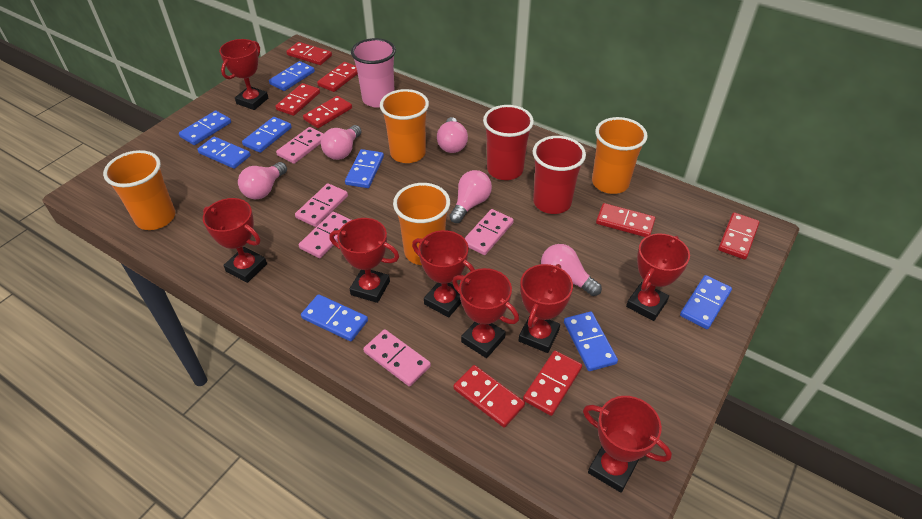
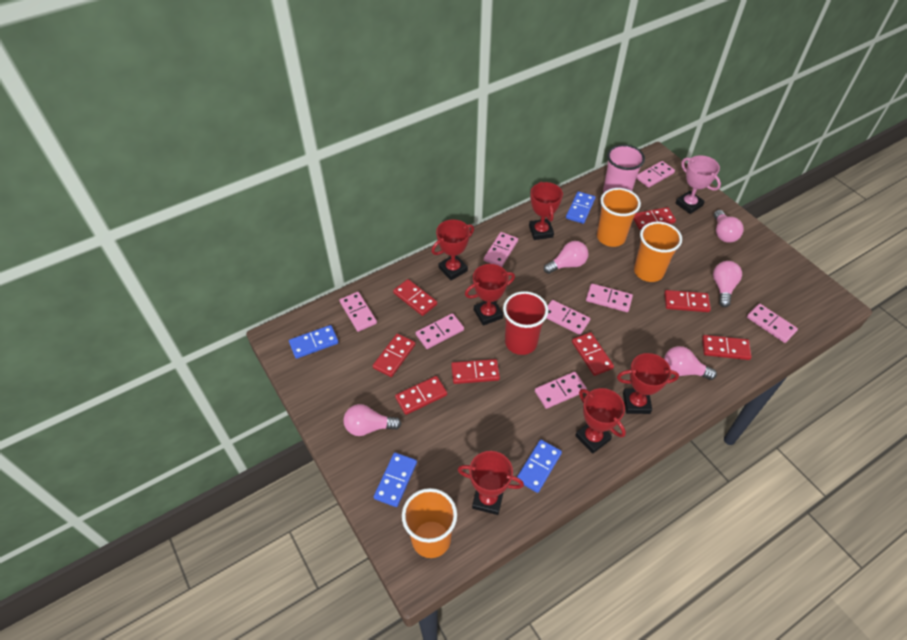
blue domino: 8 -> 4
orange cup: 4 -> 3
pink domino: 5 -> 8
pink trophy: 0 -> 1
red cup: 2 -> 1
red trophy: 8 -> 6

